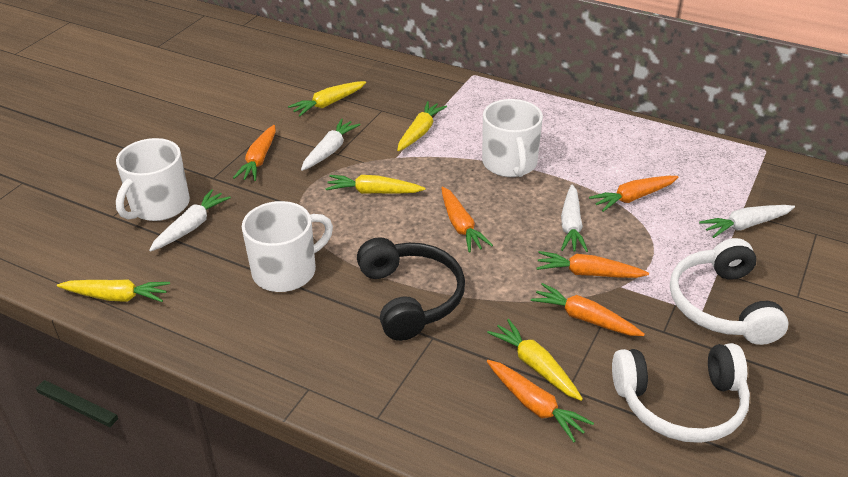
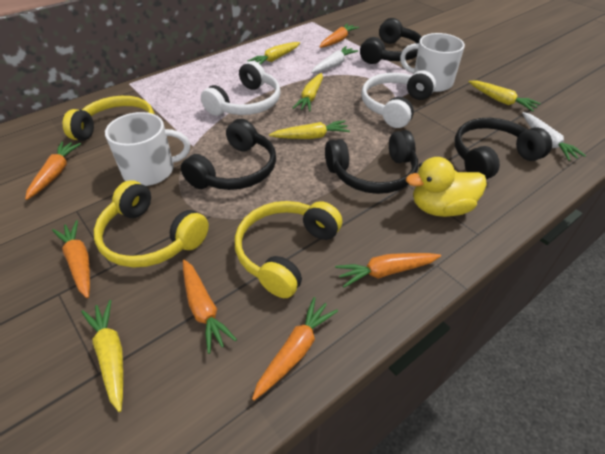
black headphones: 1 -> 4
white carrot: 4 -> 2
white mug: 3 -> 2
yellow duck: 0 -> 1
yellow headphones: 0 -> 3

